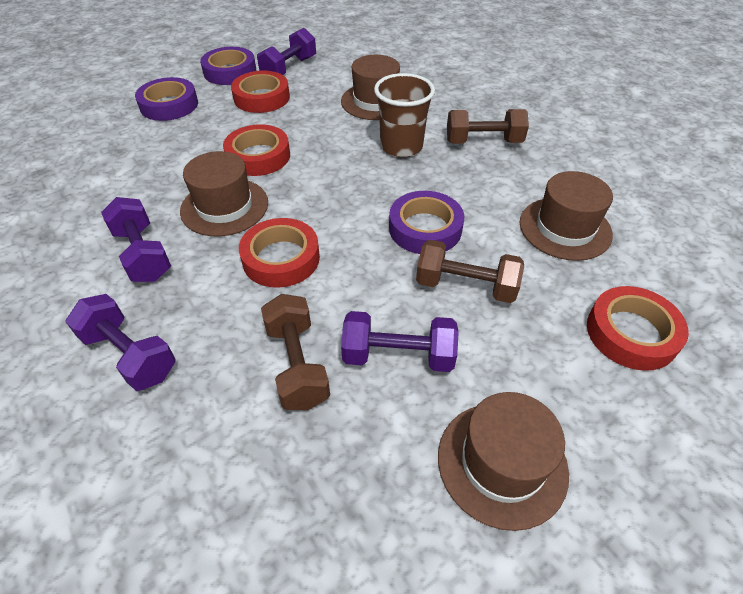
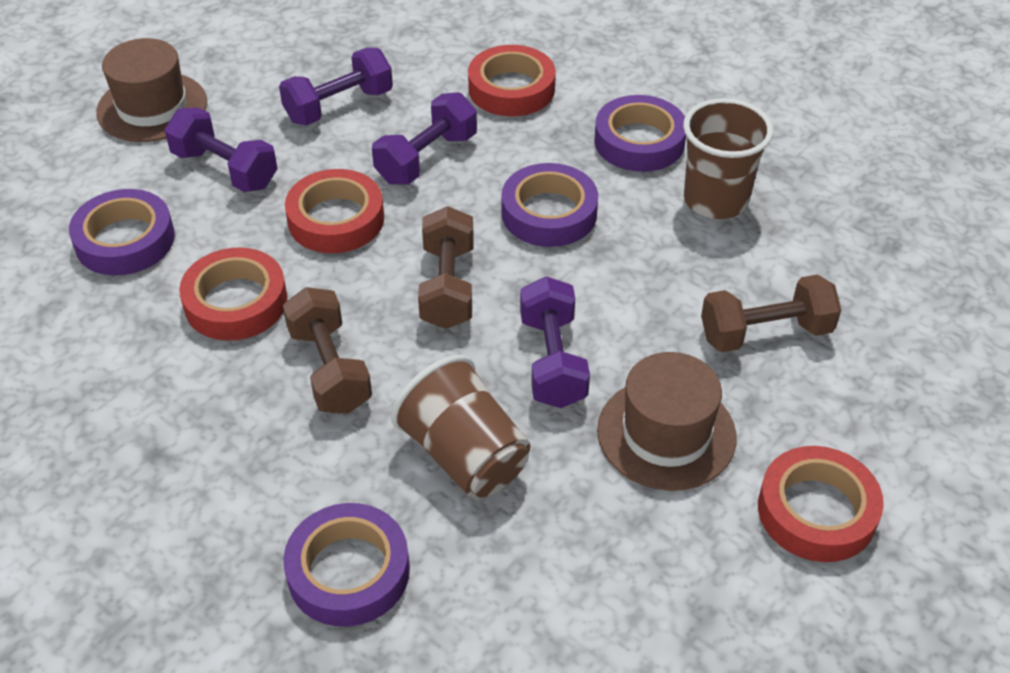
brown cup: 1 -> 2
brown hat: 4 -> 2
purple tape: 3 -> 4

